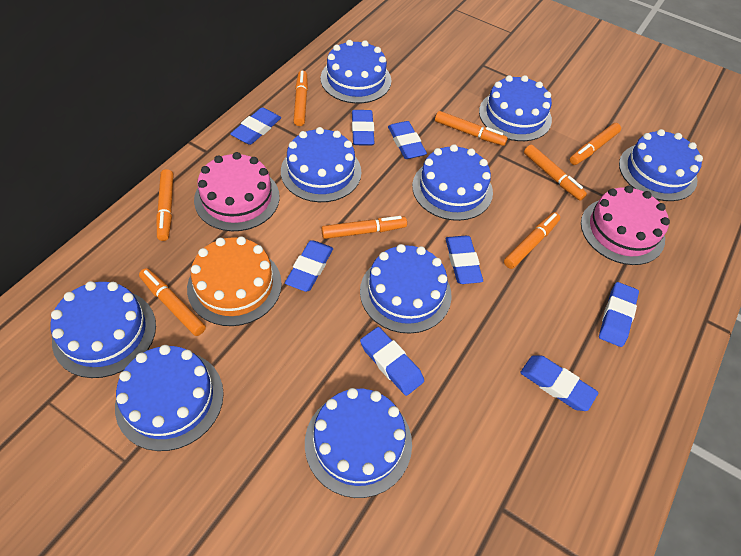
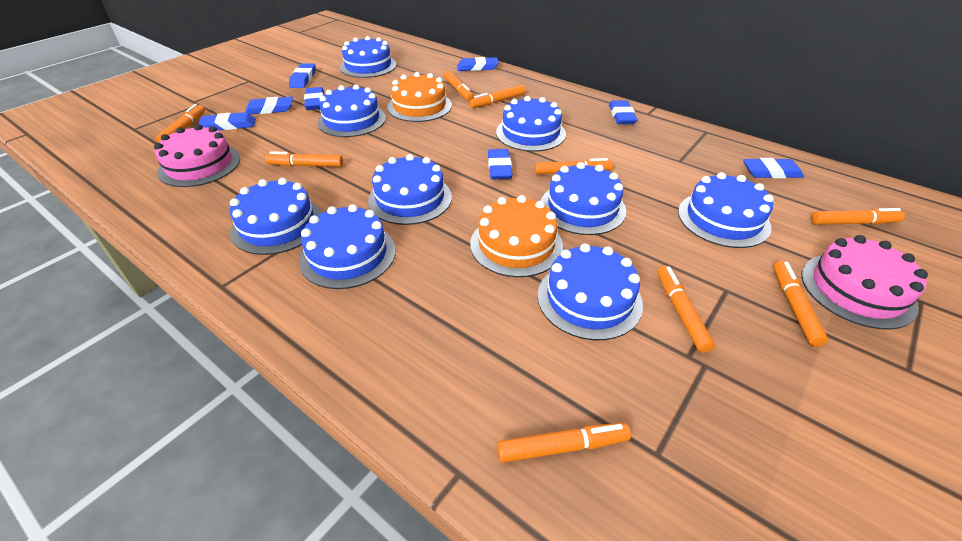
orange cake: 1 -> 2
orange marker: 8 -> 9

